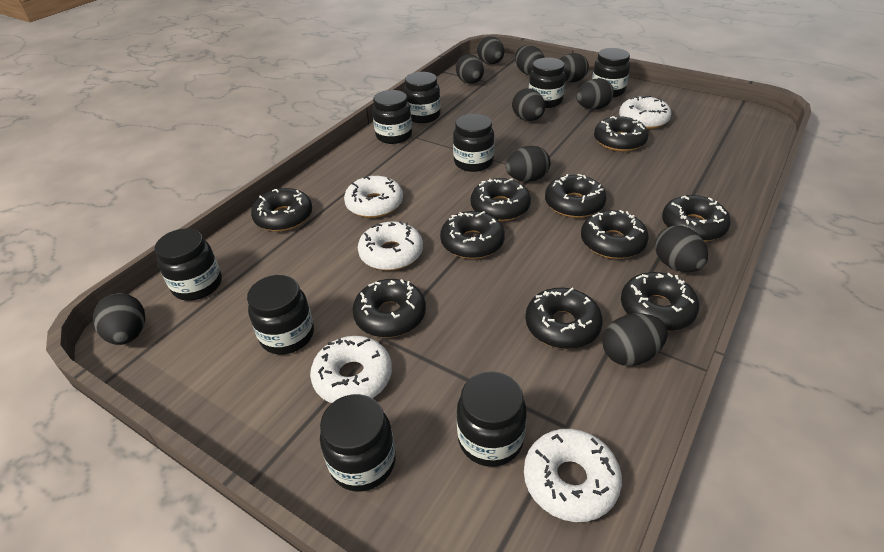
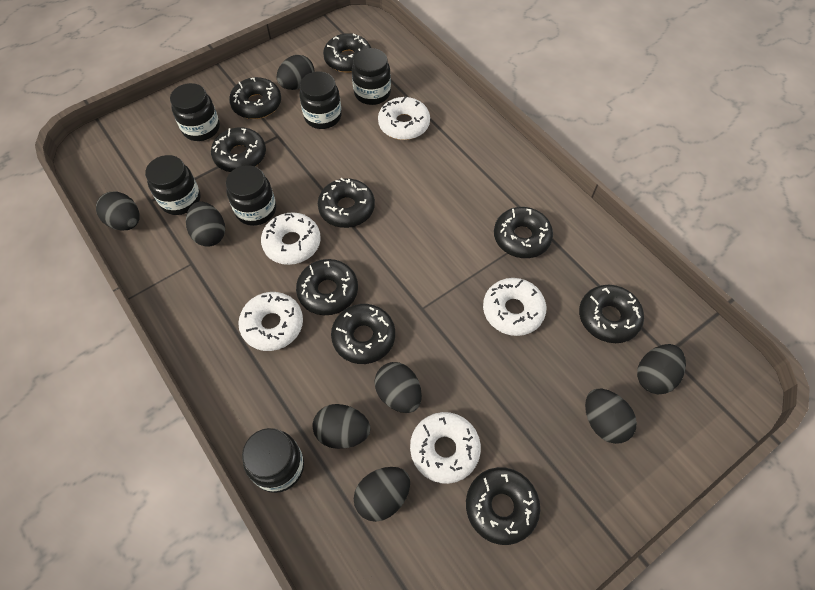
black donut: 10 -> 9
black egg: 10 -> 8
black jar: 9 -> 6

